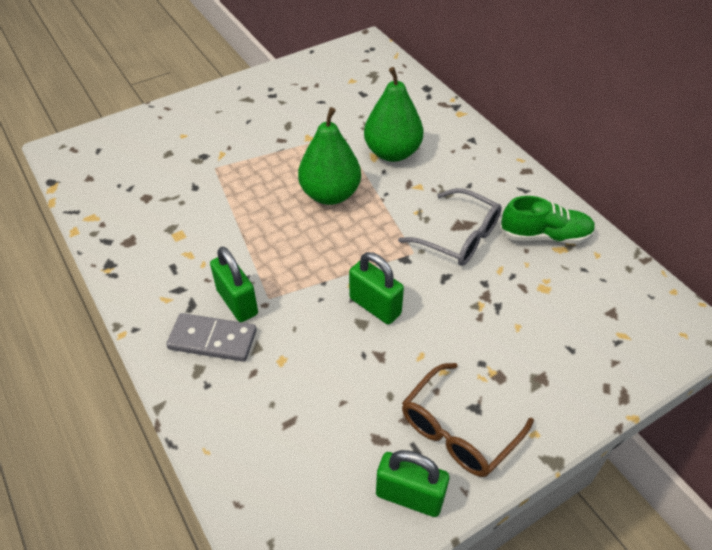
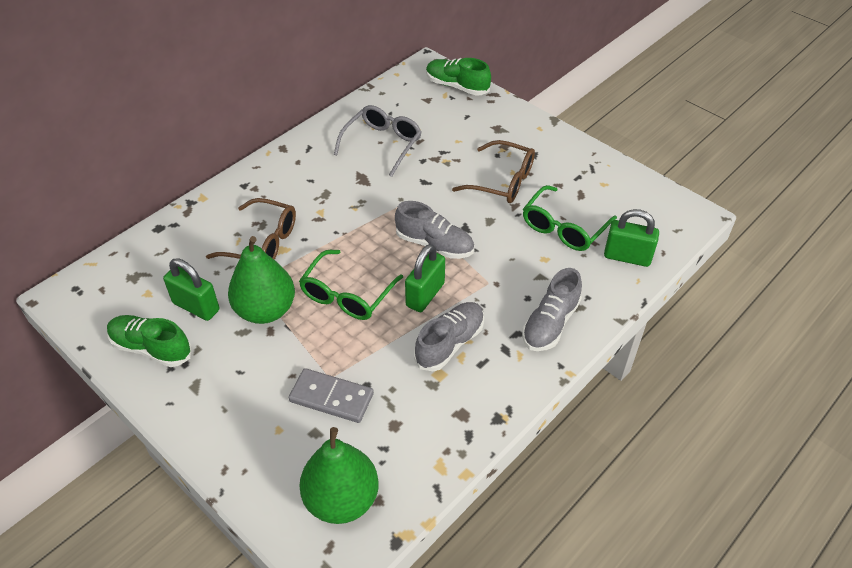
brown glasses: 1 -> 2
green glasses: 0 -> 2
green shoe: 1 -> 2
grey shoe: 0 -> 3

